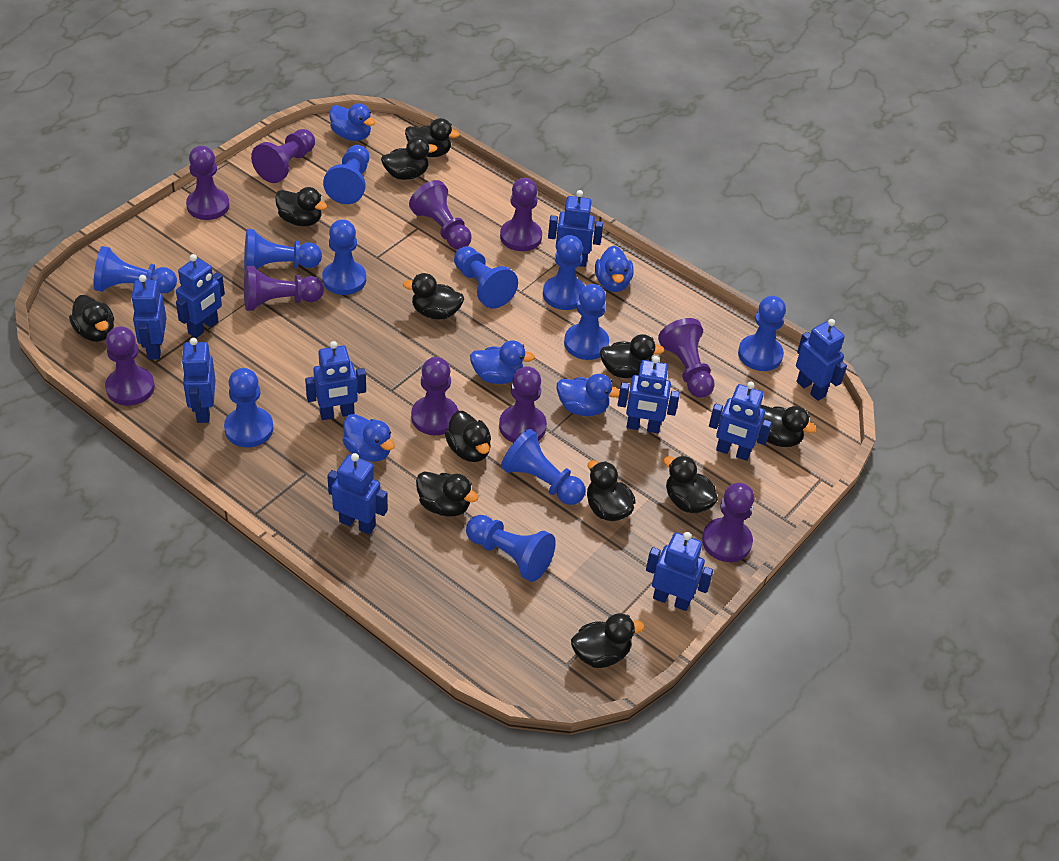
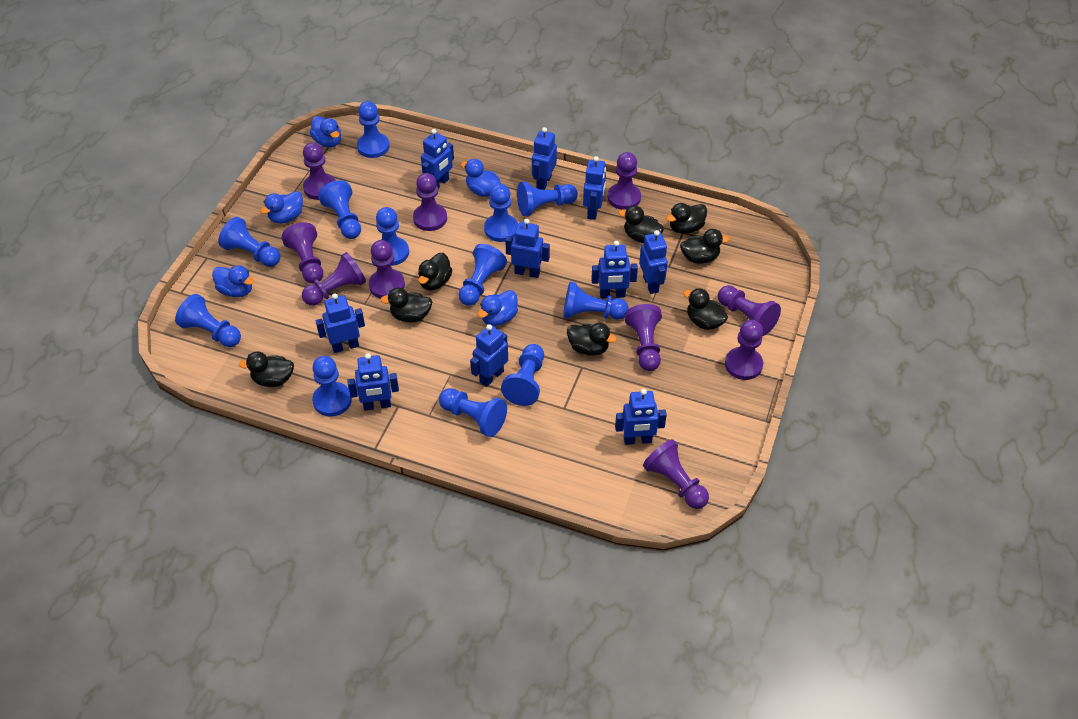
black duck: 12 -> 8
blue pawn: 11 -> 12

